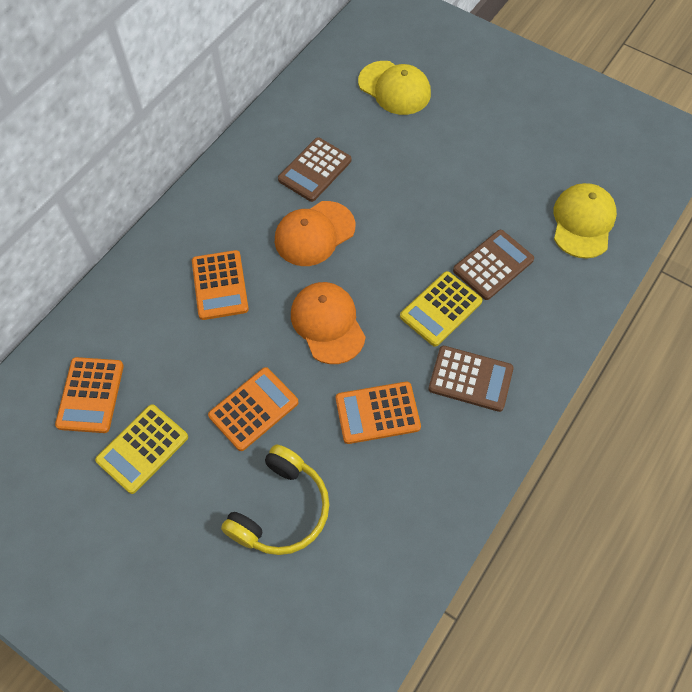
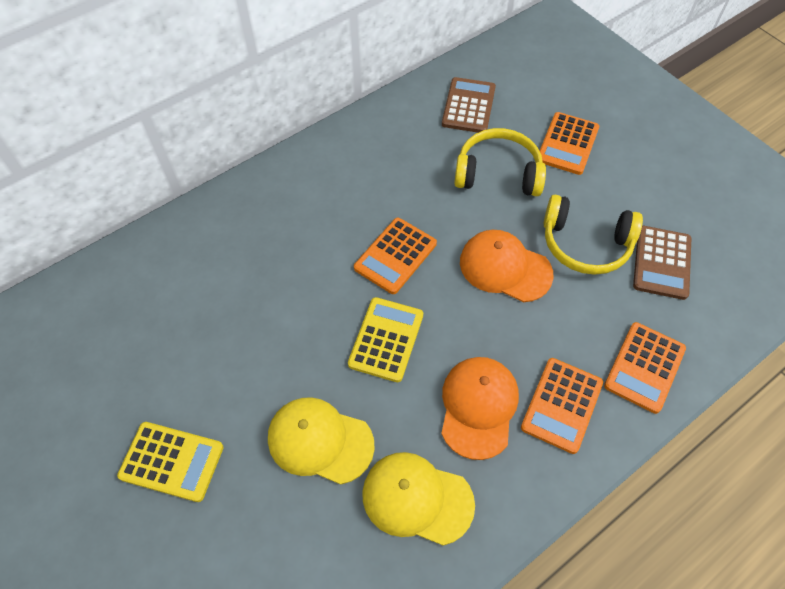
brown calculator: 3 -> 2
yellow headphones: 1 -> 2

